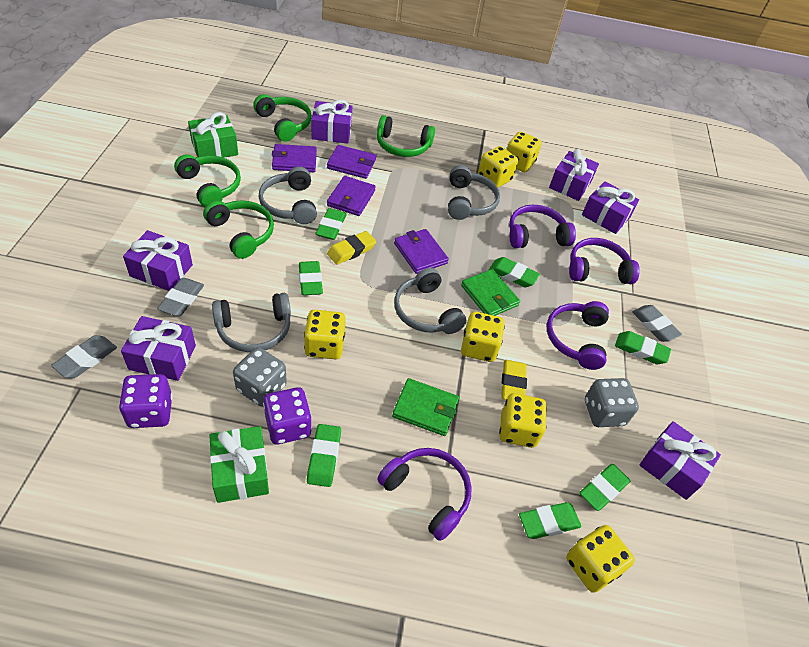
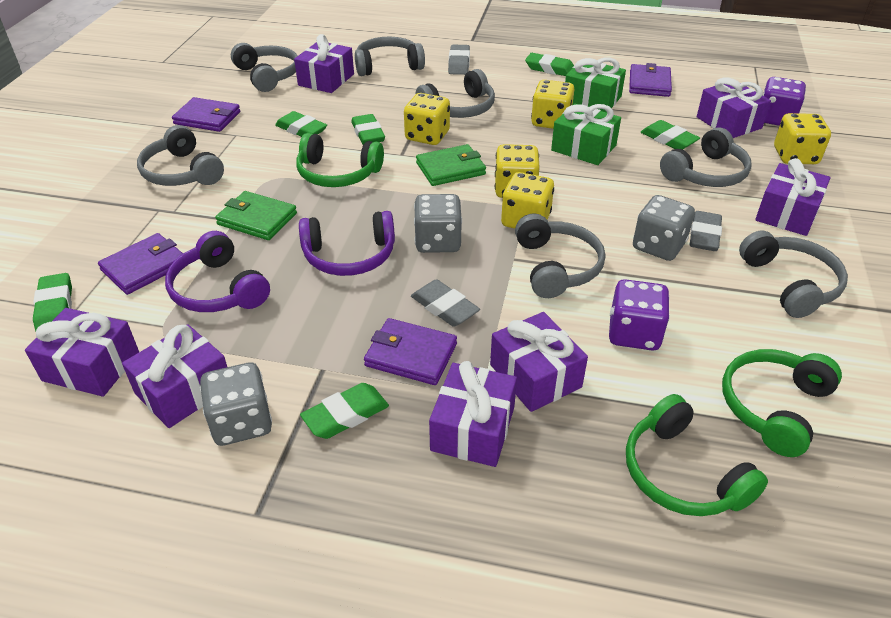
green eraser: 7 -> 6
green headphones: 4 -> 3
grey dice: 2 -> 3
grey headphones: 4 -> 7
purple gift: 6 -> 7
purple headphones: 4 -> 2
yellow dice: 6 -> 5
yellow eraser: 2 -> 0

